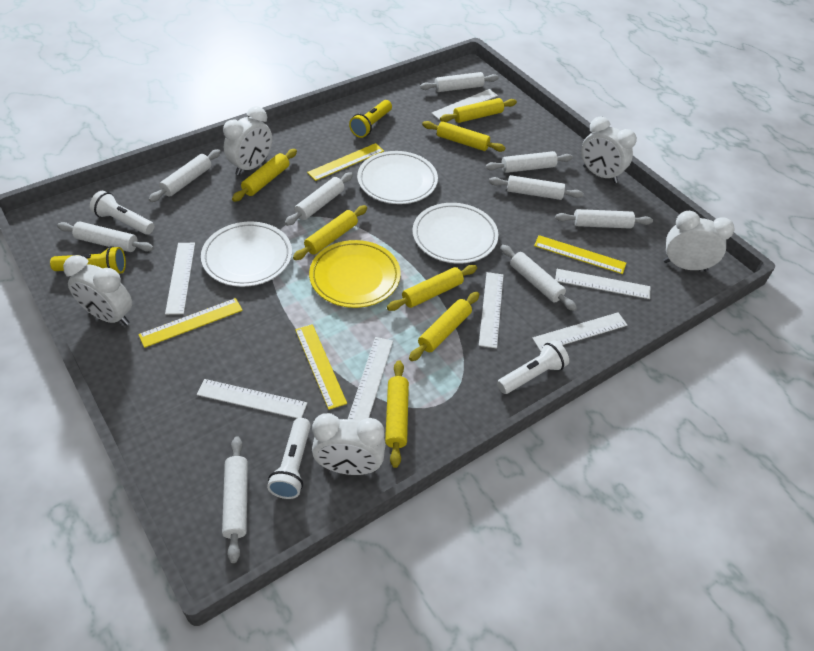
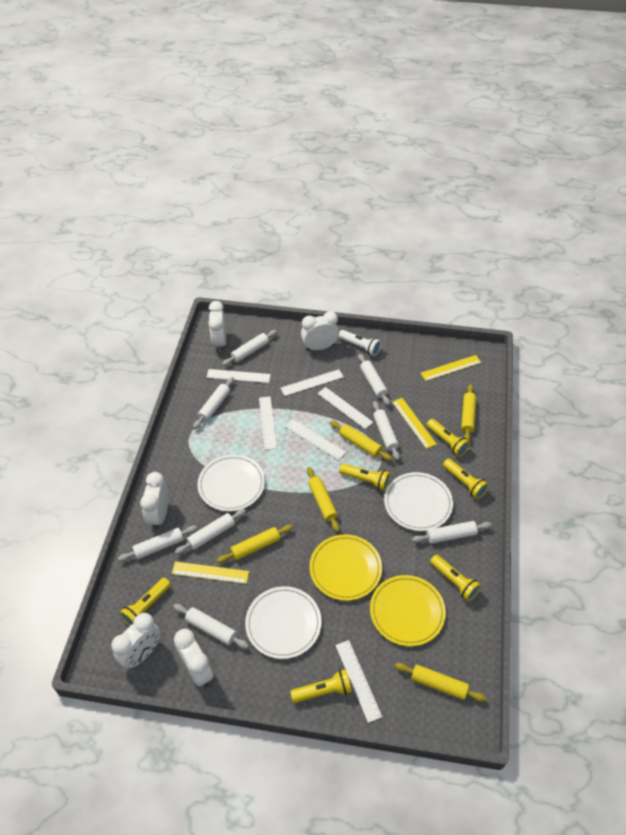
white flashlight: 3 -> 1
white rolling pin: 9 -> 8
white ruler: 7 -> 6
yellow flashlight: 2 -> 6
yellow plate: 1 -> 2
yellow rolling pin: 7 -> 5
yellow ruler: 4 -> 3

